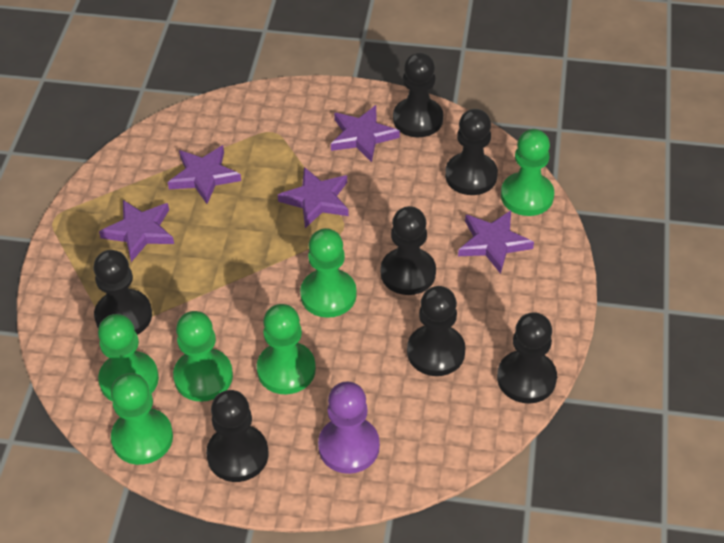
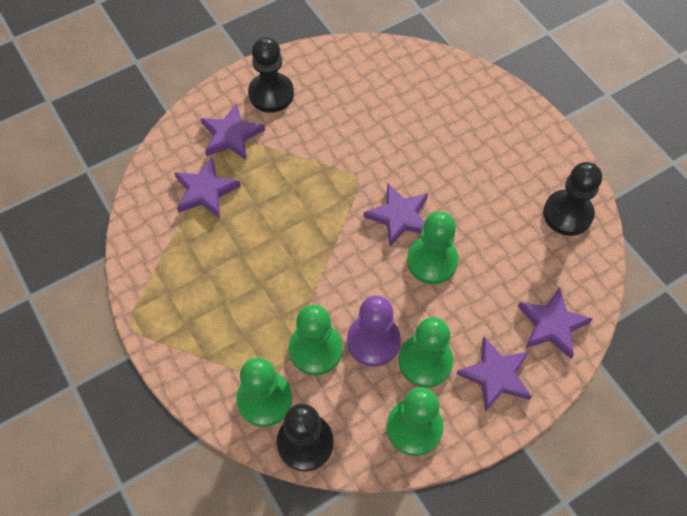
black pawn: 7 -> 3
green pawn: 6 -> 5

